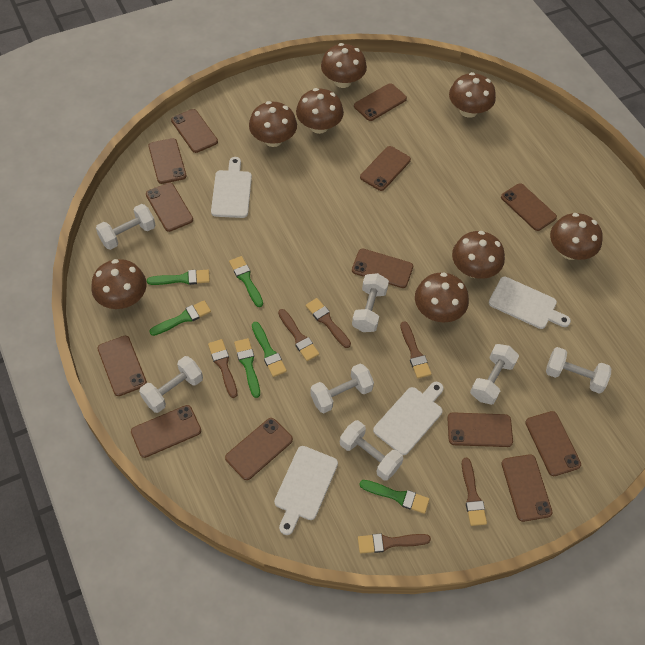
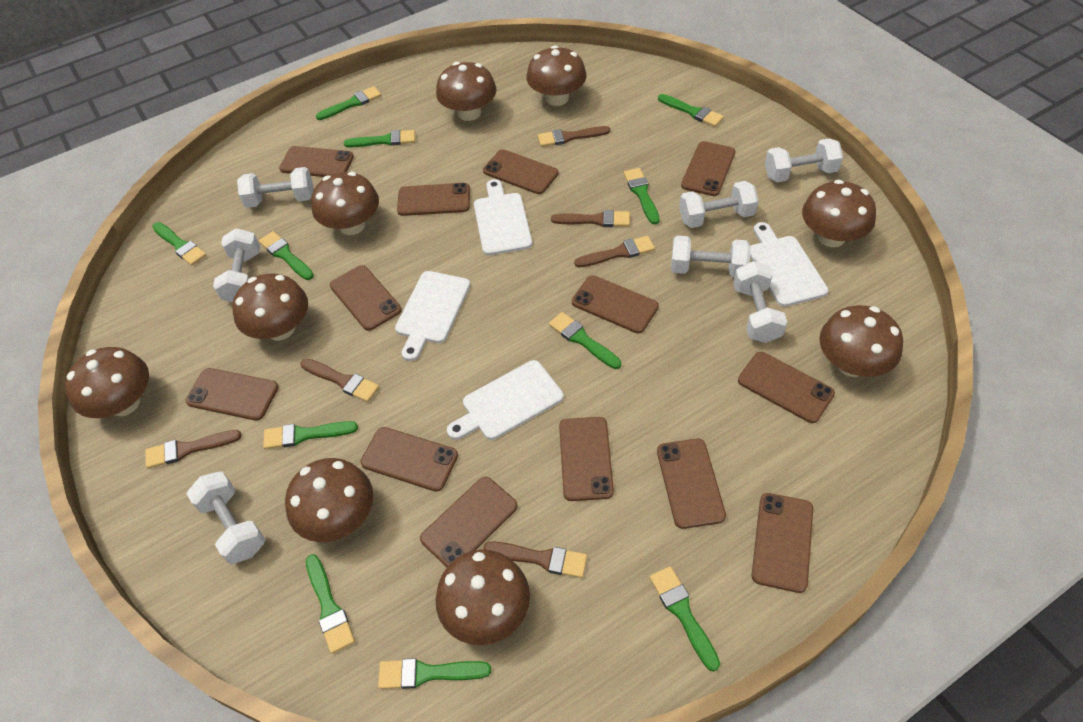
brown mushroom: 8 -> 9
green brush: 6 -> 11

